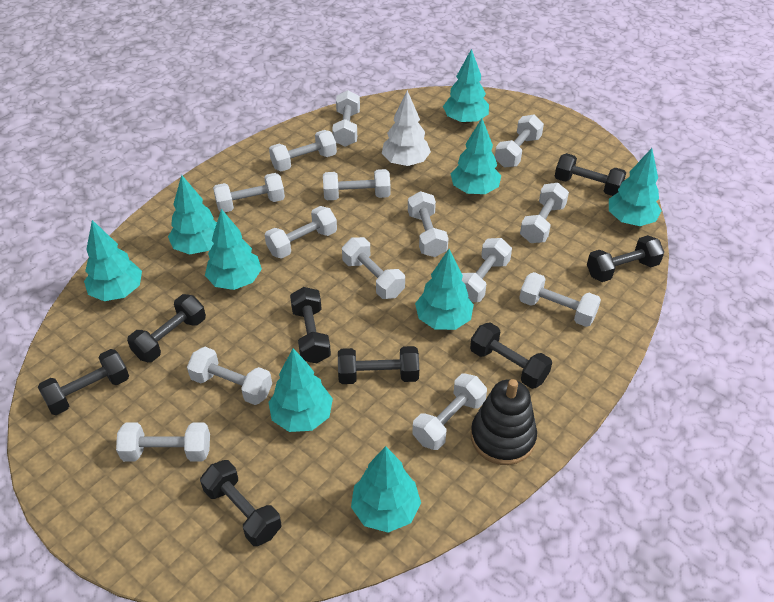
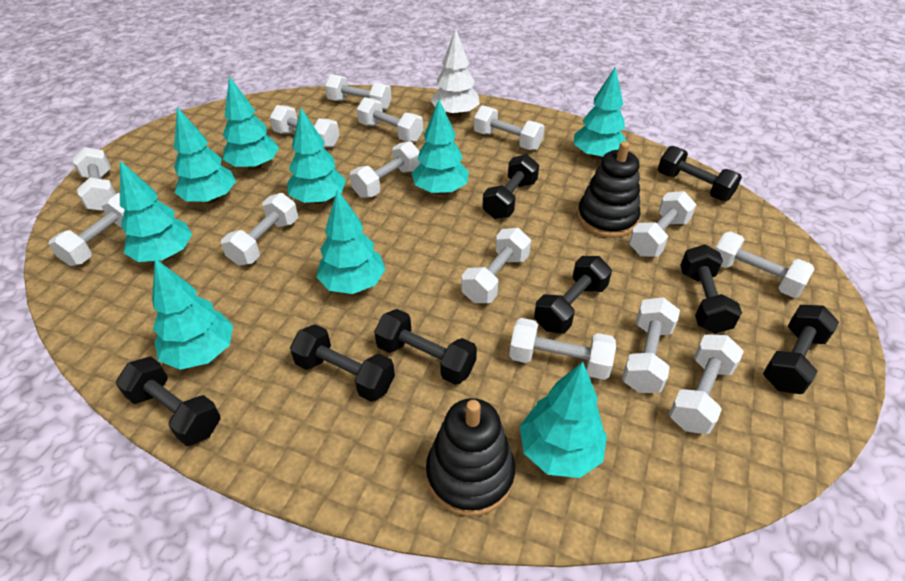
black stacking toy: 1 -> 2

